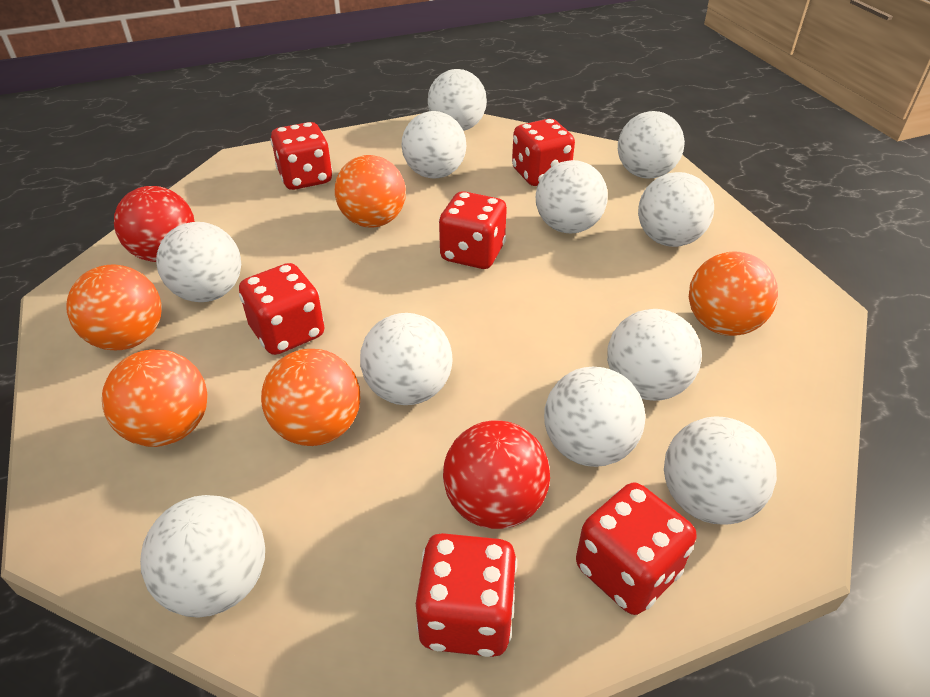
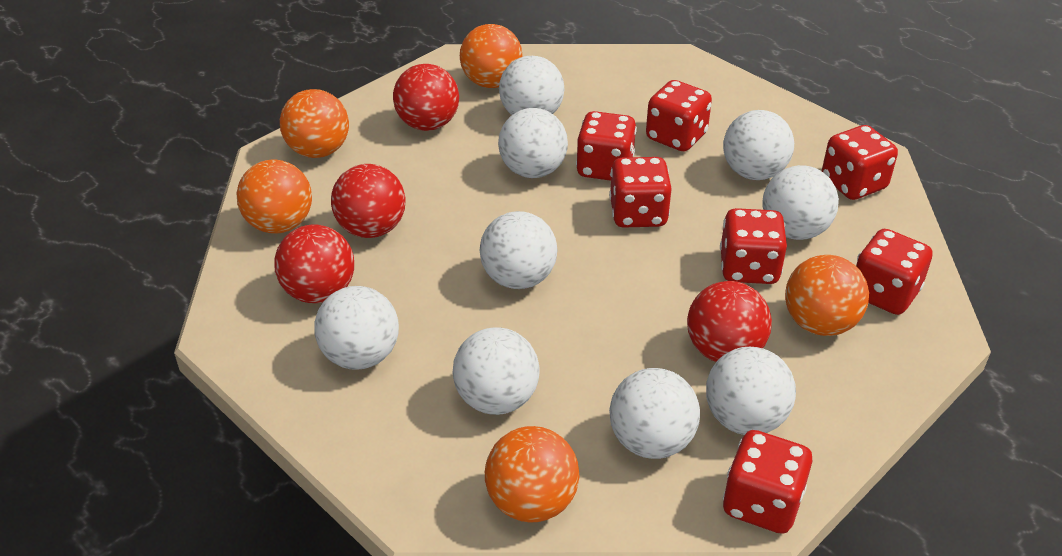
red ball: 2 -> 4
red dice: 6 -> 7
white ball: 11 -> 9

